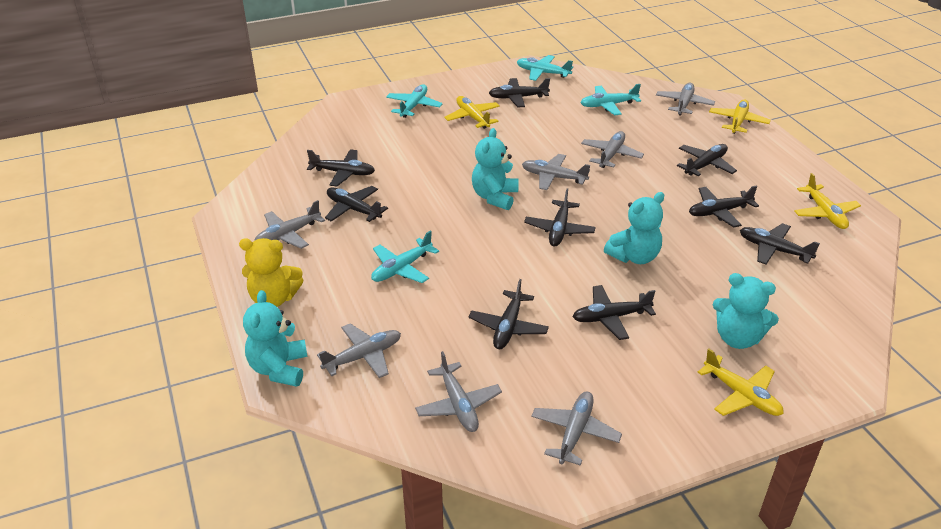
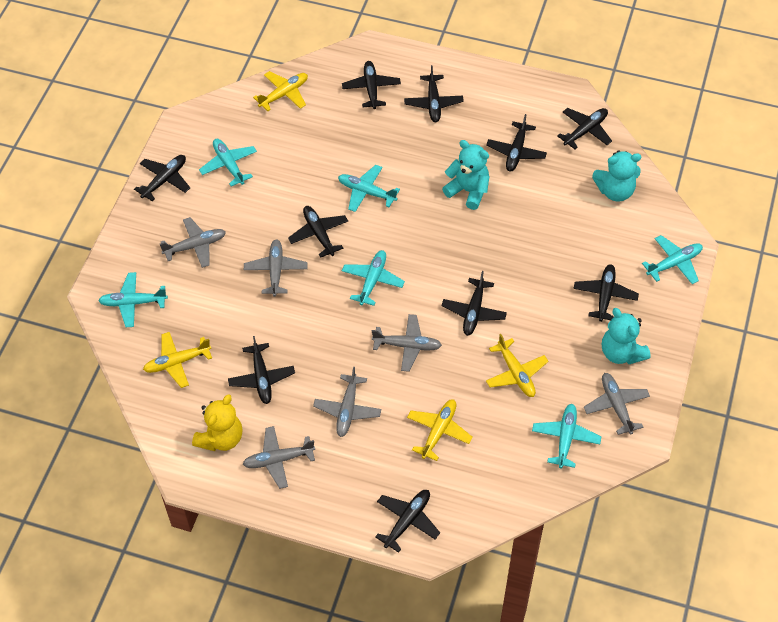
black plane: 9 -> 10
grey plane: 7 -> 6
turquoise plane: 4 -> 6
turquoise teddy bear: 4 -> 3

